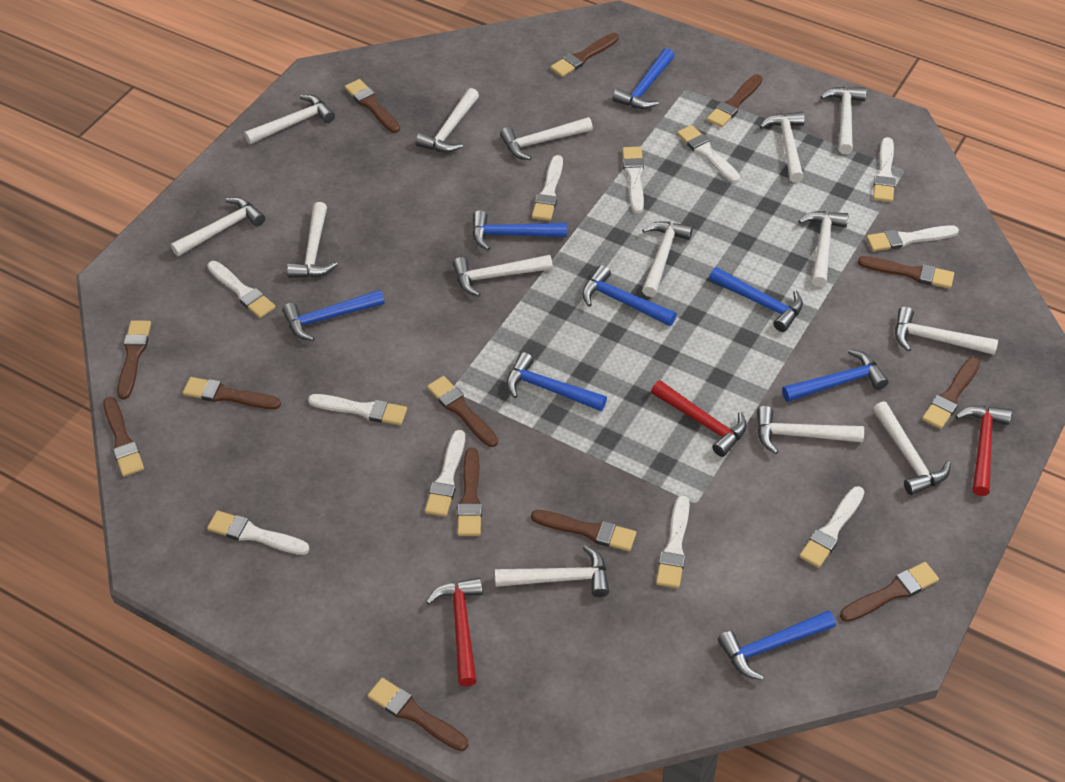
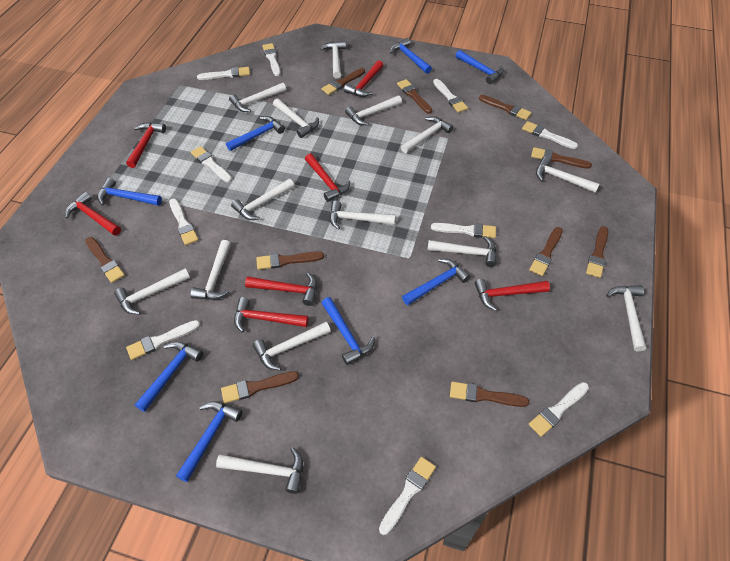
brown brush: 13 -> 10
red hammer: 3 -> 7
white brush: 11 -> 10

